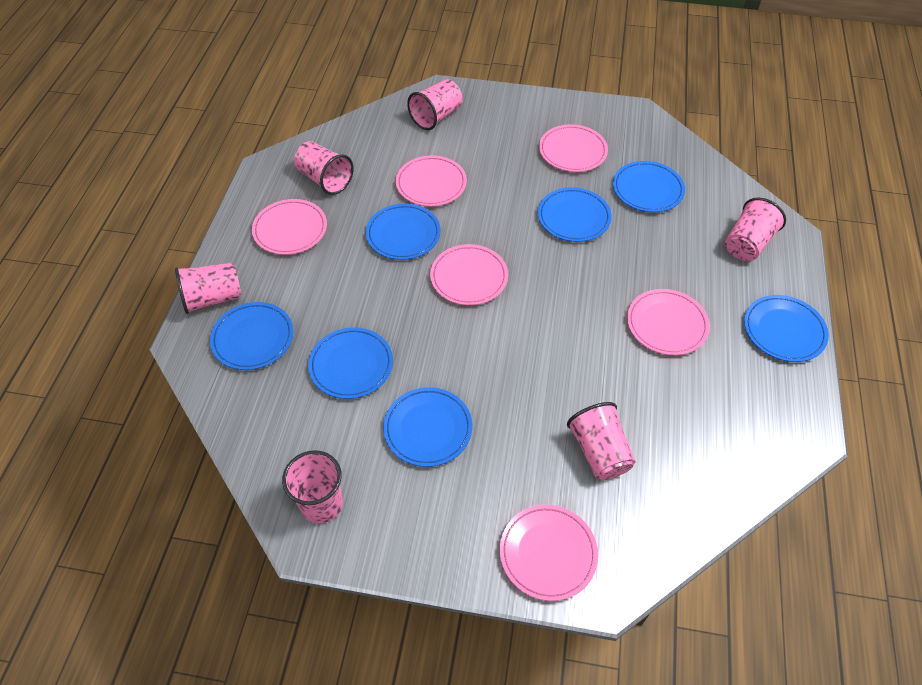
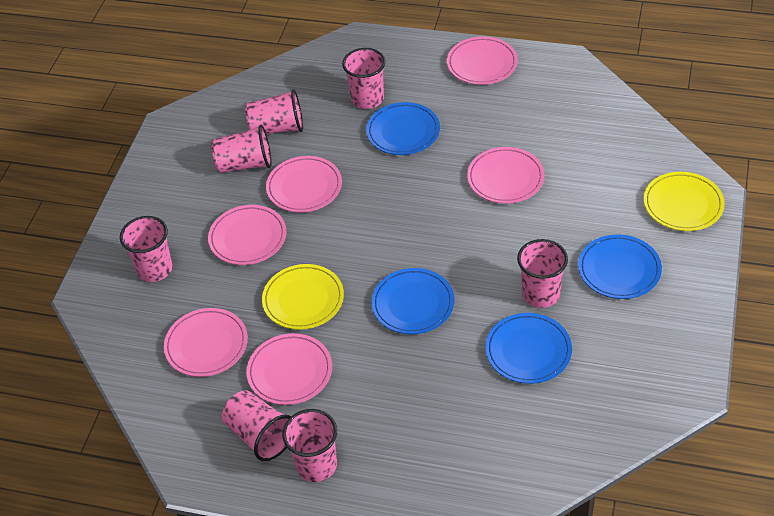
blue plate: 7 -> 4
pink cup: 6 -> 7
yellow plate: 0 -> 2

